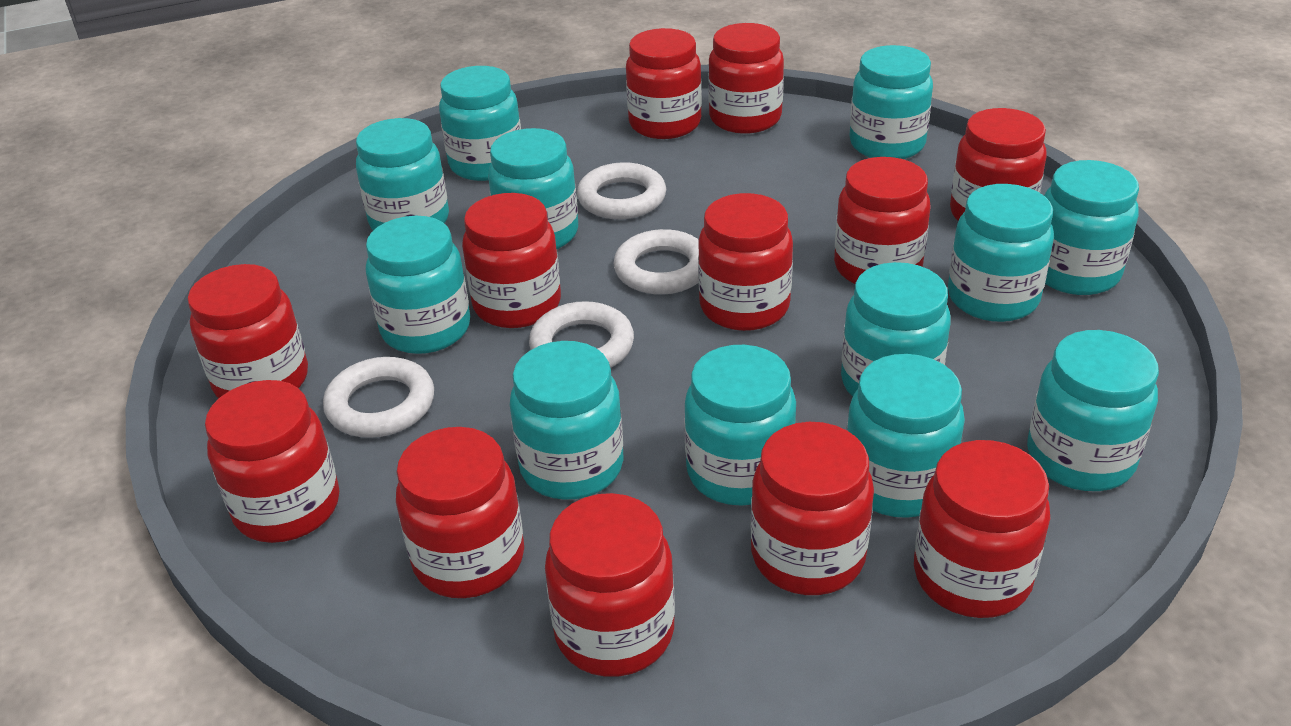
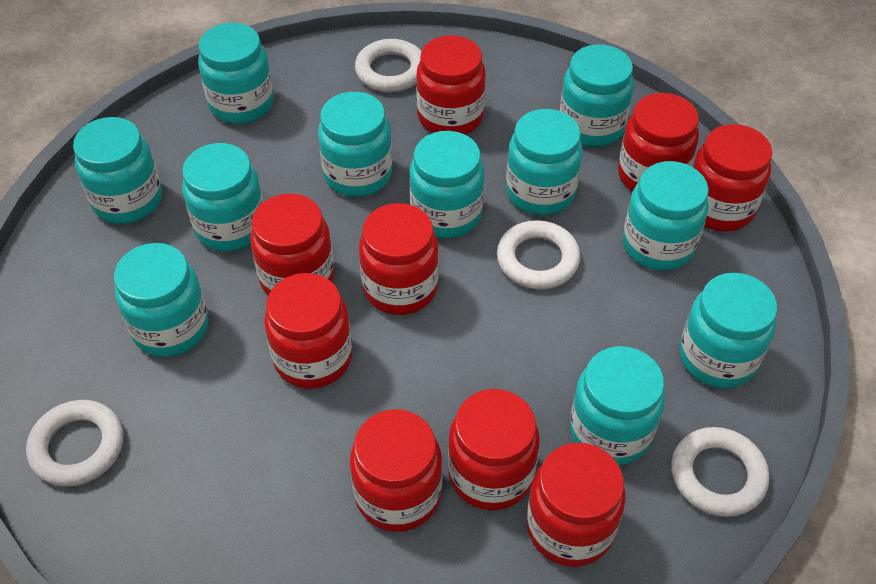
red jar: 12 -> 9
turquoise jar: 12 -> 11

